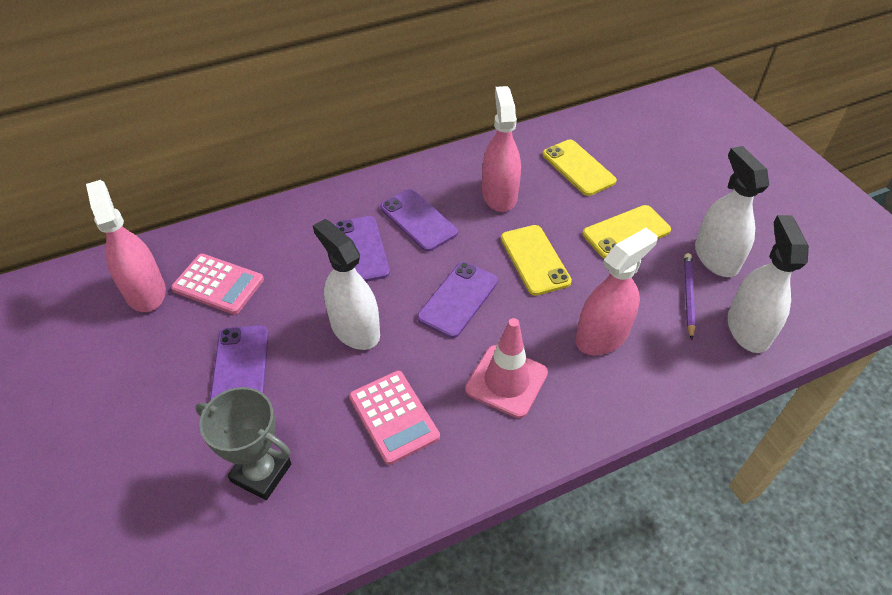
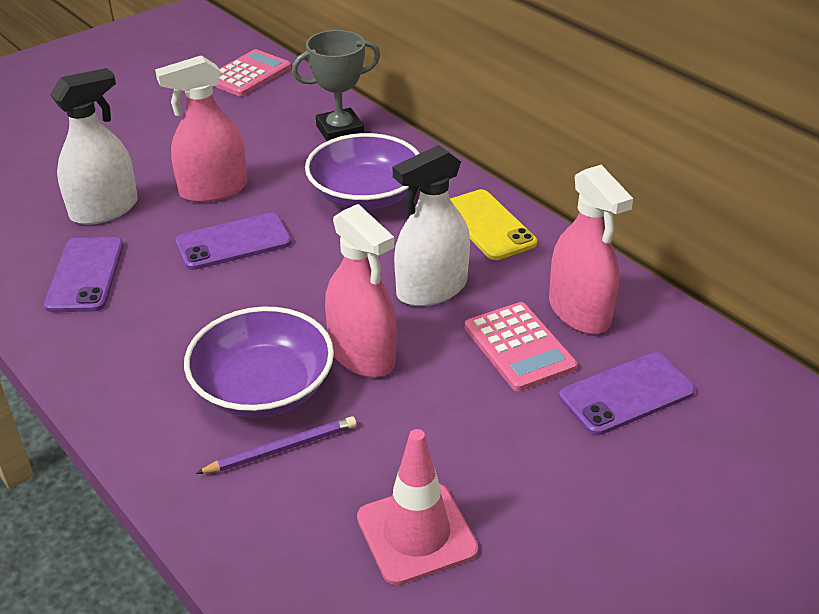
purple bowl: 0 -> 2
purple phone: 4 -> 3
white spray bottle: 3 -> 2
yellow phone: 3 -> 1

